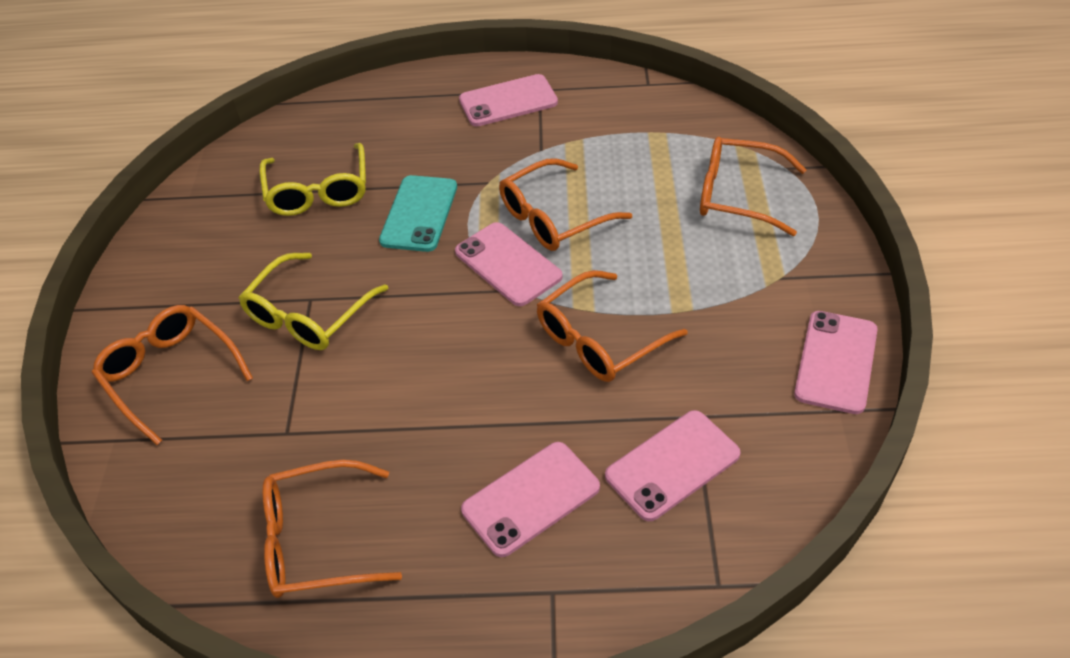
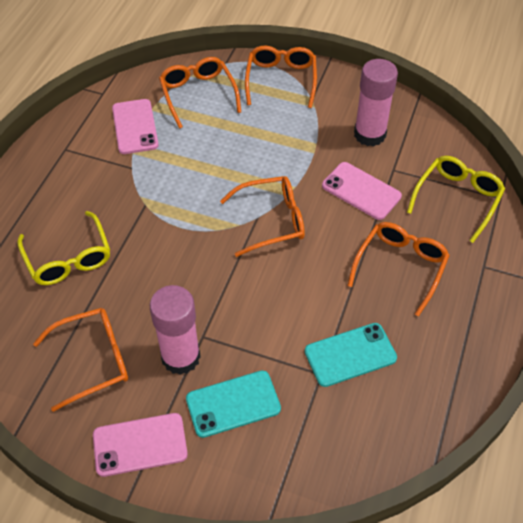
pink glue stick: 0 -> 2
pink phone: 5 -> 3
turquoise phone: 1 -> 2

